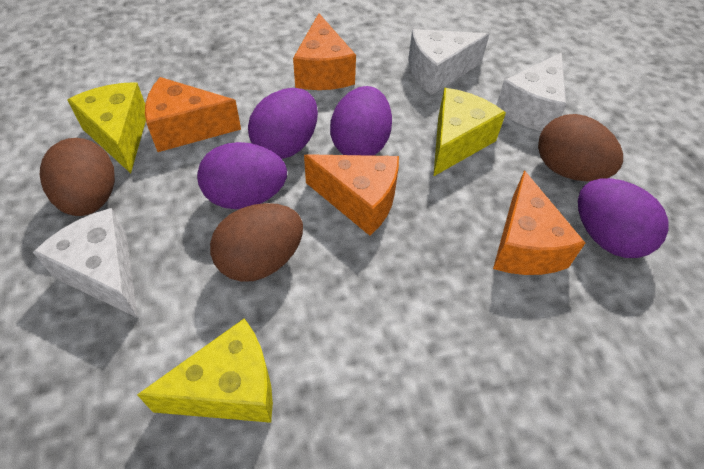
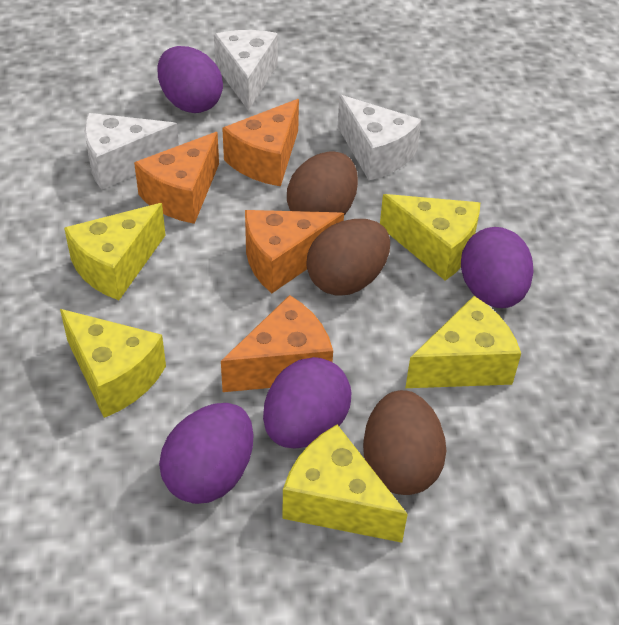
yellow cheese: 3 -> 5

